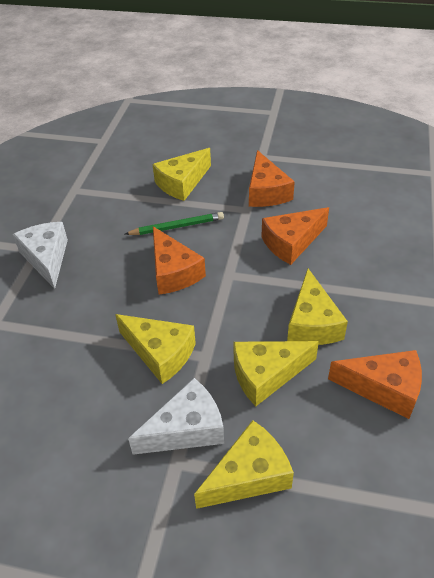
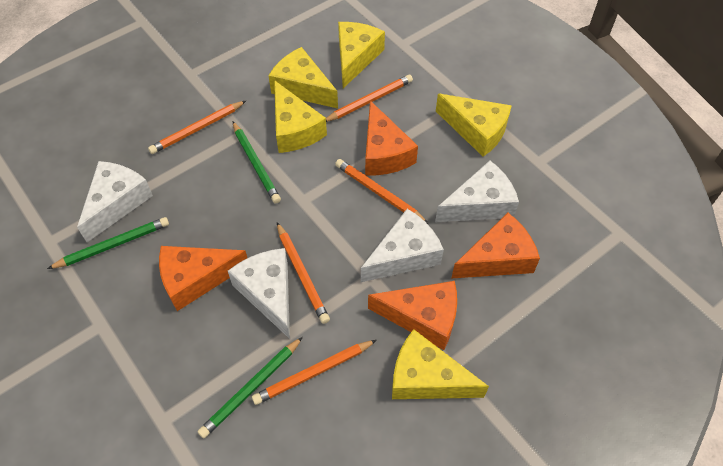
green pencil: 1 -> 3
orange pencil: 0 -> 5
white cheese: 2 -> 4

